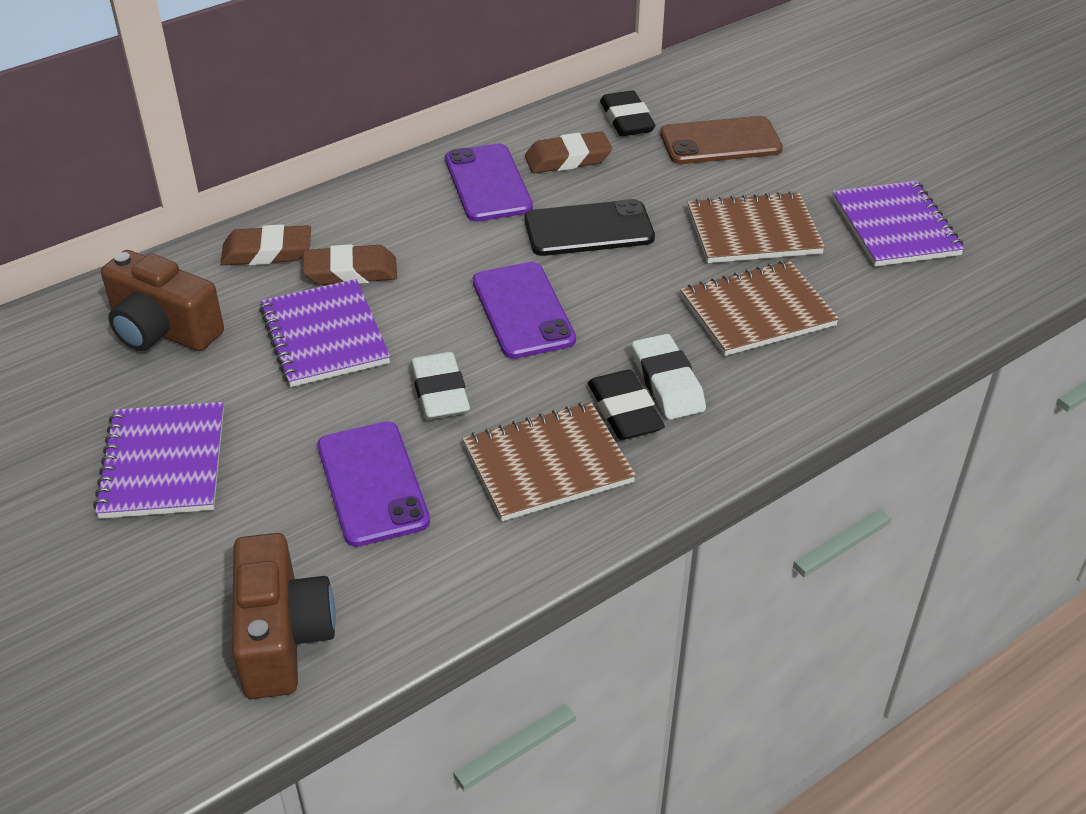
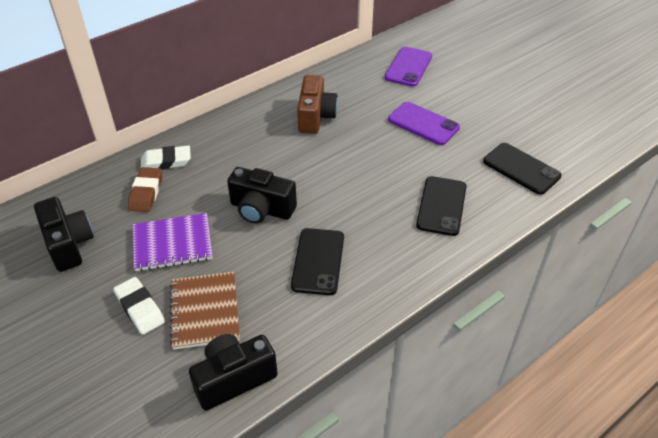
black camera: 0 -> 3
black eraser: 2 -> 0
black phone: 1 -> 3
brown camera: 2 -> 1
brown eraser: 3 -> 1
brown notebook: 3 -> 1
brown phone: 1 -> 0
purple notebook: 3 -> 1
purple phone: 3 -> 2

